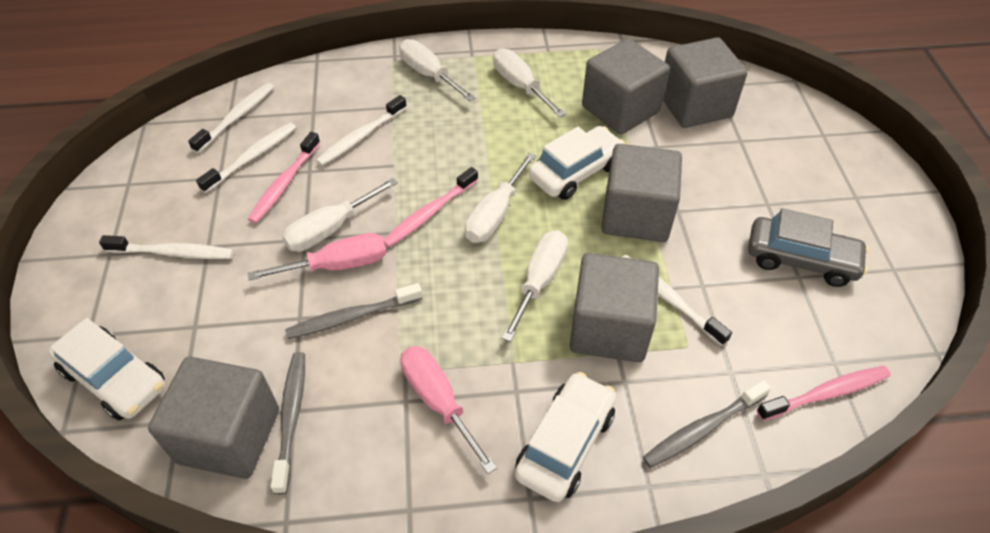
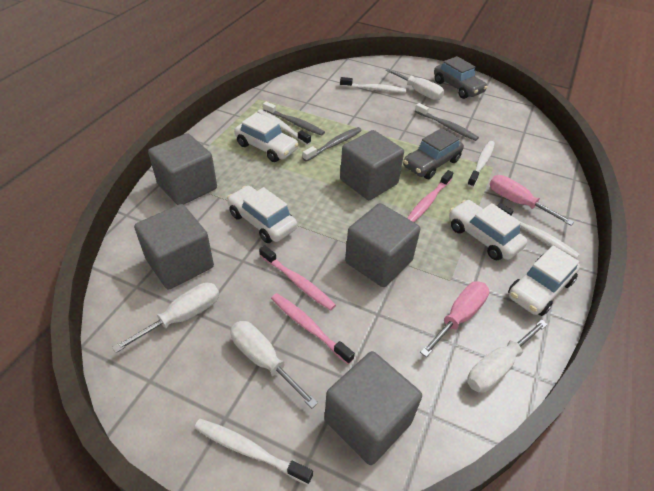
grey car: 1 -> 2
white car: 3 -> 4
white screwdriver: 5 -> 4

